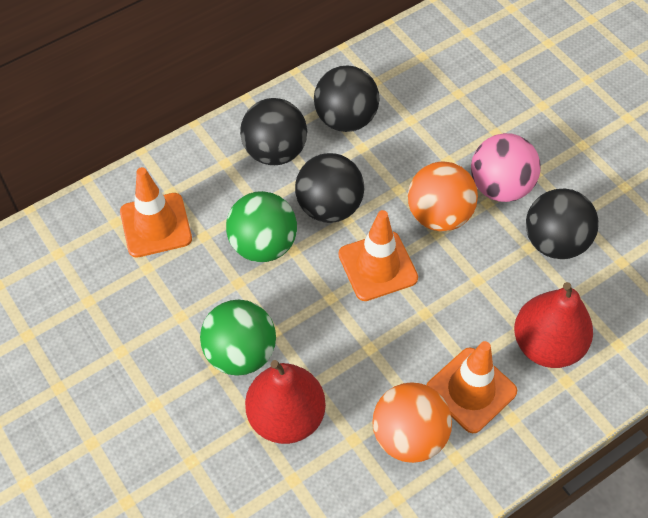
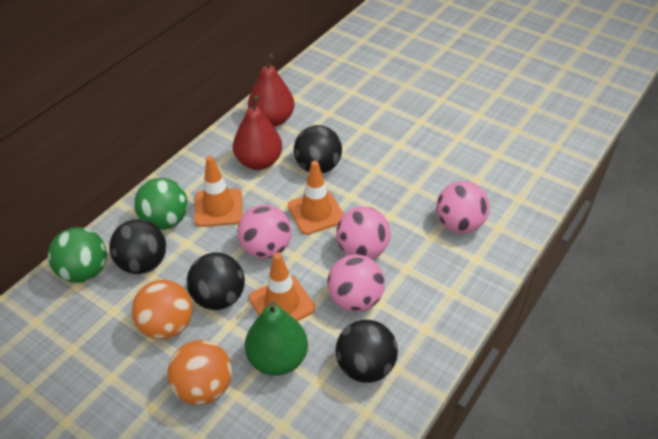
green pear: 0 -> 1
pink ball: 1 -> 4

